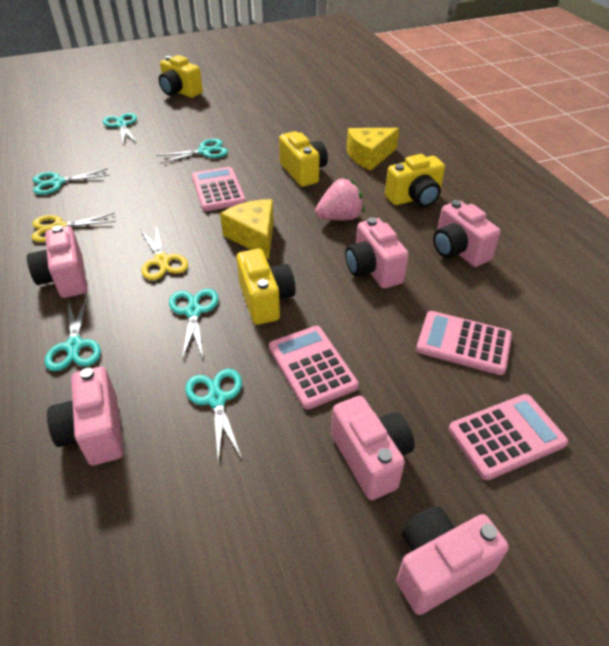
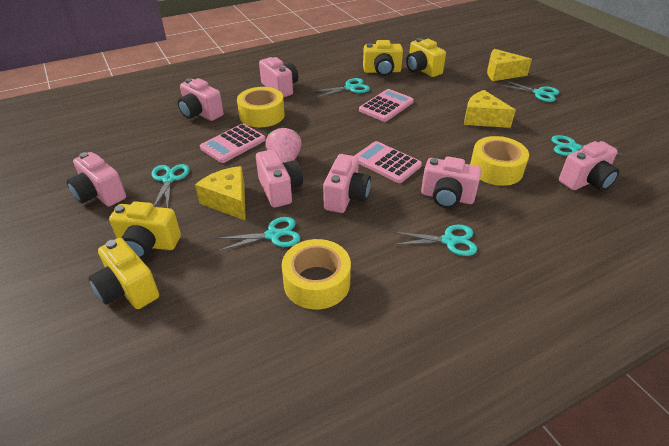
pink calculator: 4 -> 3
pink camera: 6 -> 7
yellow cheese: 2 -> 3
yellow scissors: 2 -> 0
yellow tape: 0 -> 3

